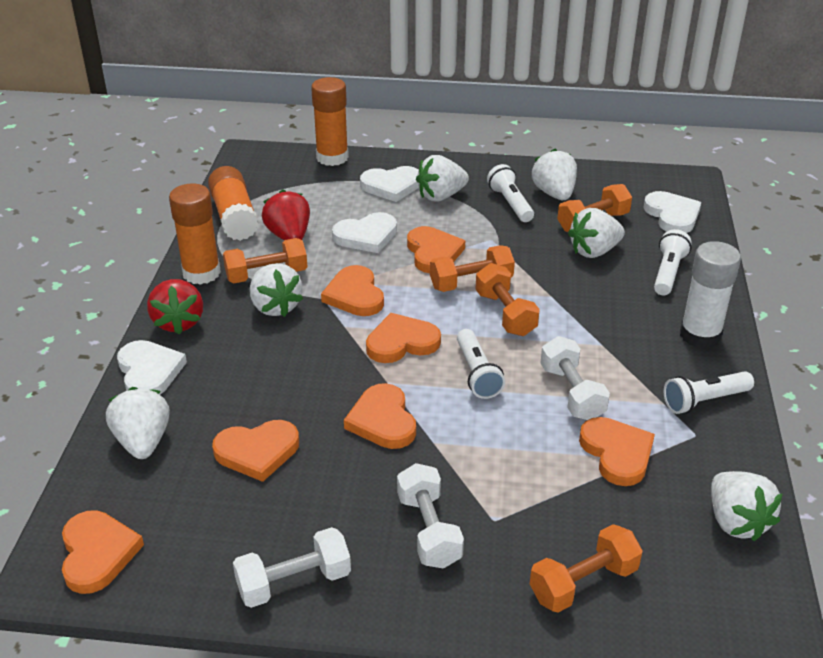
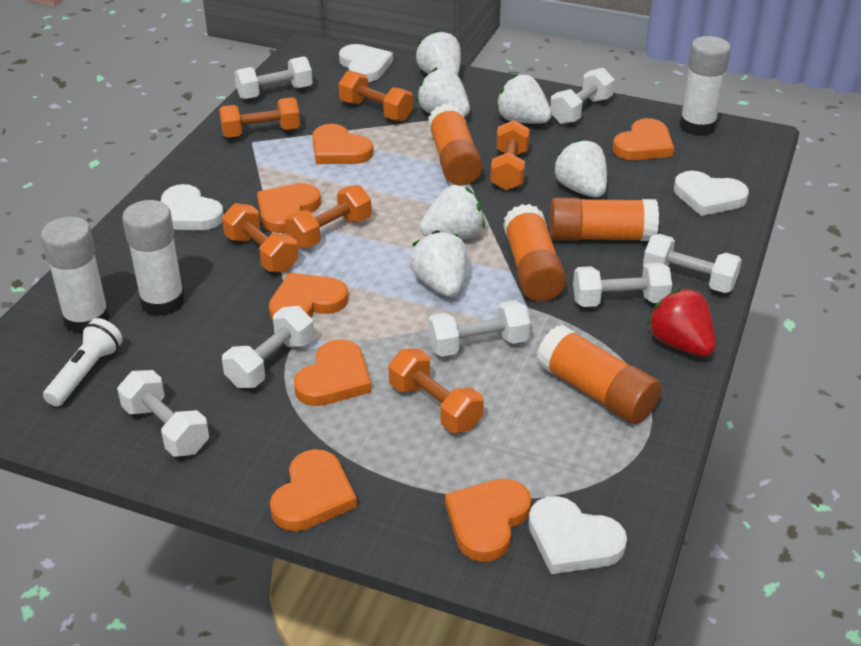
orange dumbbell: 5 -> 6
orange glue stick: 3 -> 4
red strawberry: 2 -> 1
white dumbbell: 3 -> 7
white flashlight: 4 -> 1
white glue stick: 1 -> 3

